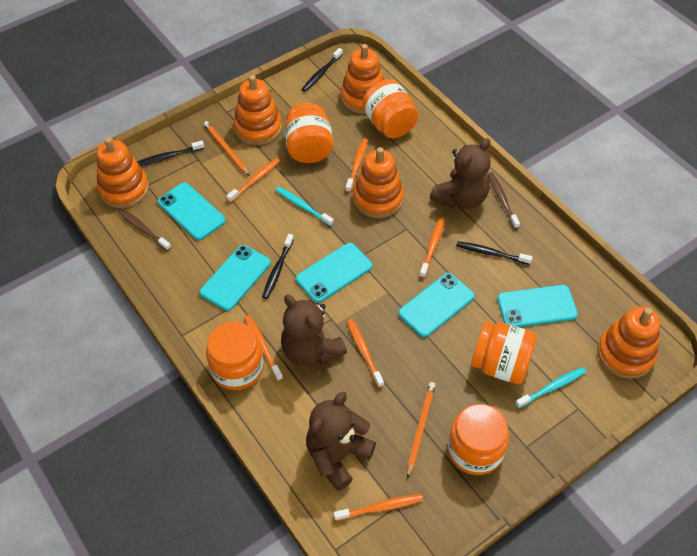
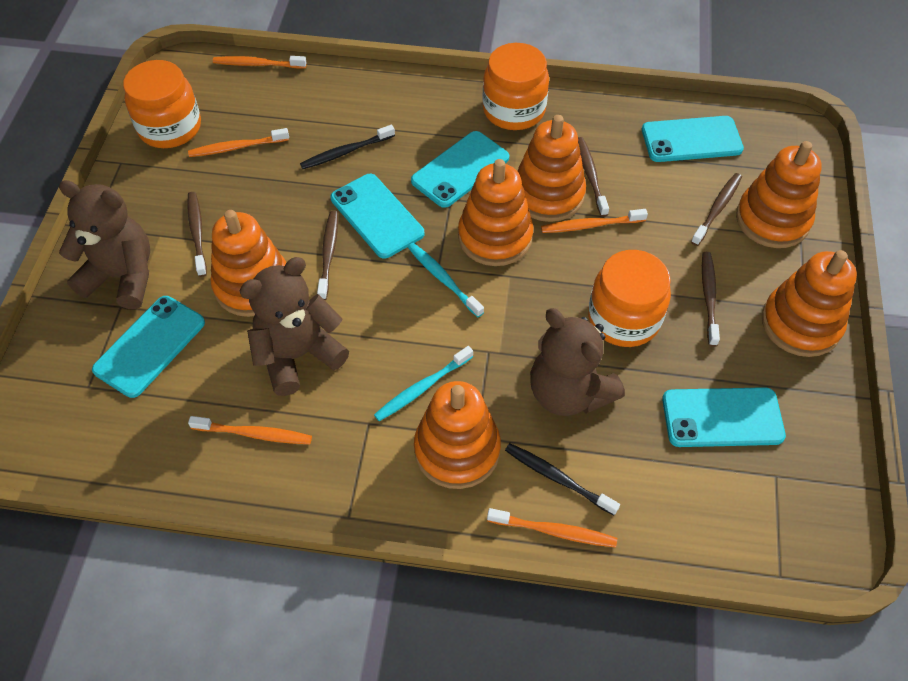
black toothbrush: 4 -> 2
brown toothbrush: 2 -> 5
orange jar: 5 -> 3
orange pencil: 2 -> 0
orange stacking toy: 5 -> 6
orange toothbrush: 6 -> 5

